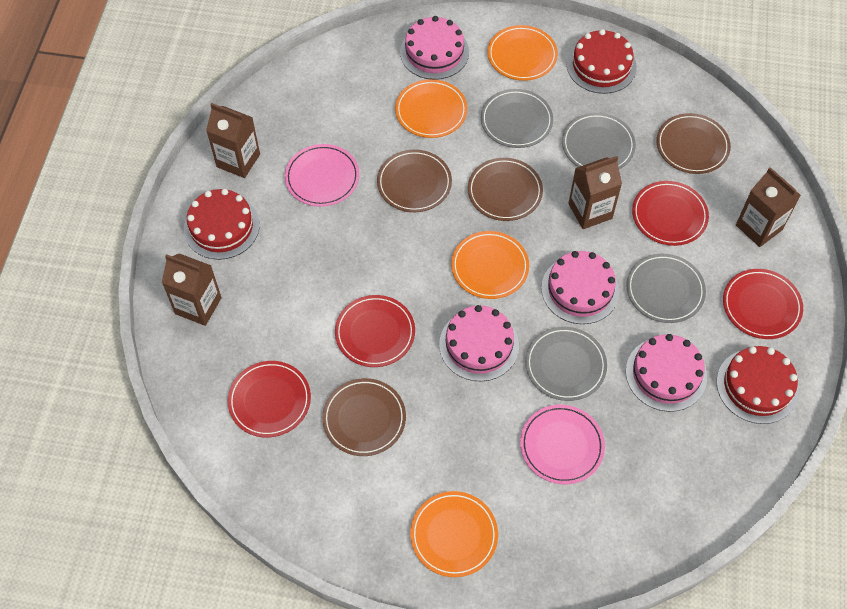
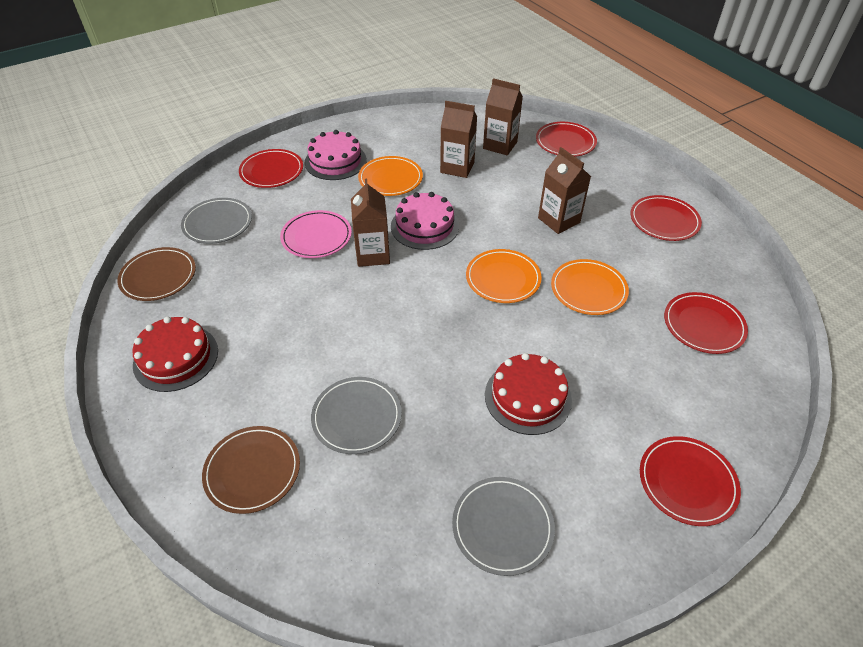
brown plate: 4 -> 2
grey plate: 4 -> 3
orange plate: 4 -> 3
pink cake: 4 -> 2
pink plate: 2 -> 1
red cake: 3 -> 2
red plate: 4 -> 5

